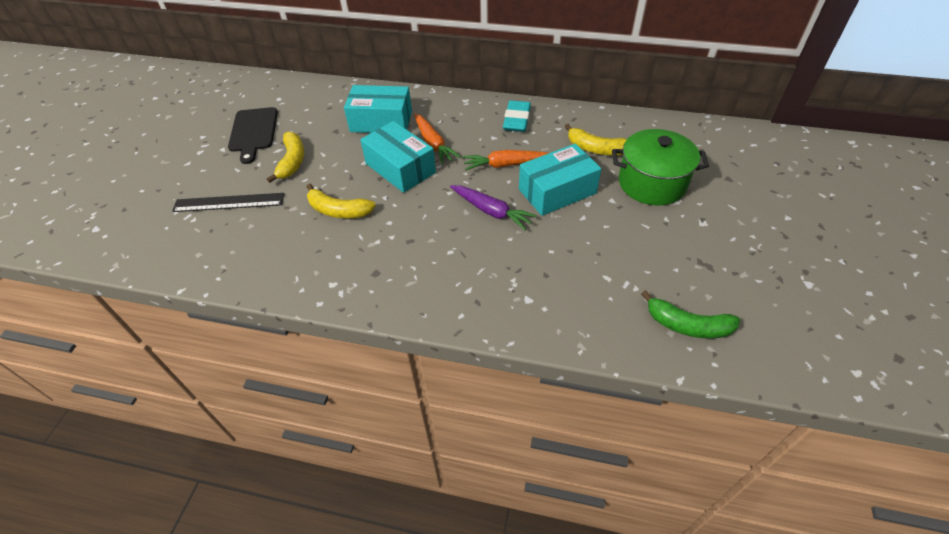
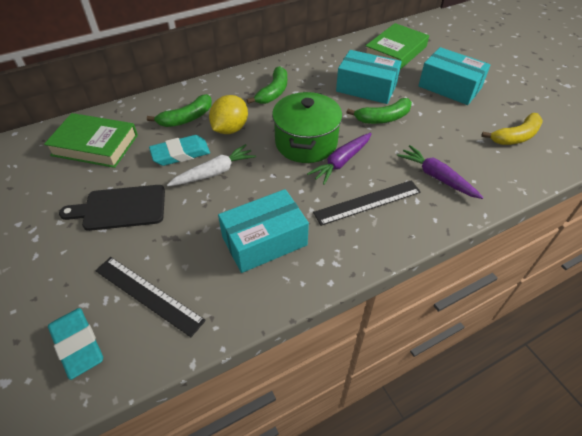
black ruler: 1 -> 2
green banana: 1 -> 3
green book: 0 -> 2
orange carrot: 2 -> 0
purple carrot: 1 -> 2
turquoise eraser: 1 -> 2
white carrot: 0 -> 1
yellow banana: 3 -> 1
yellow lemon: 0 -> 1

